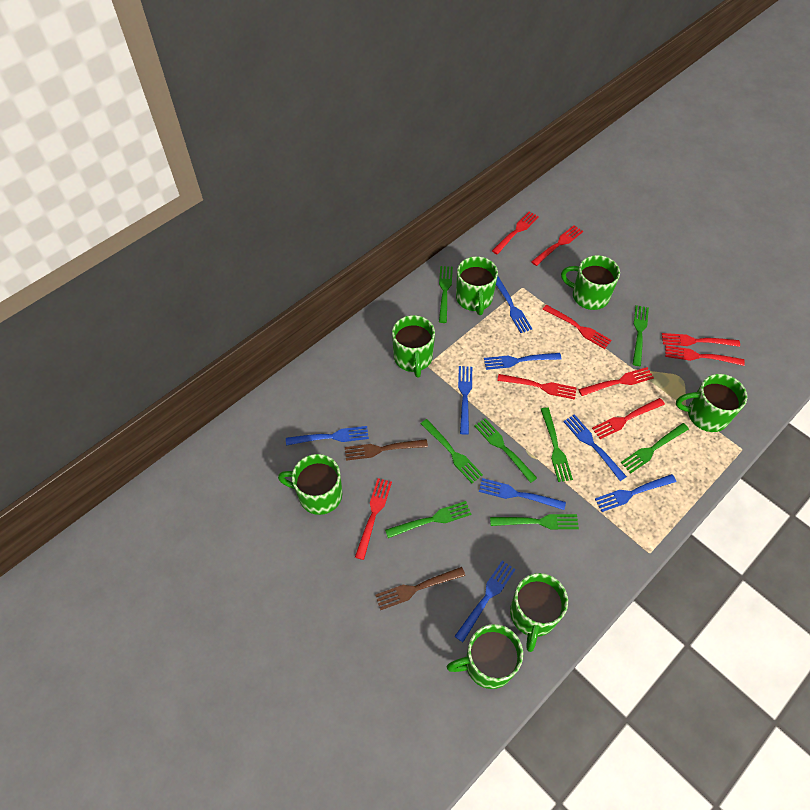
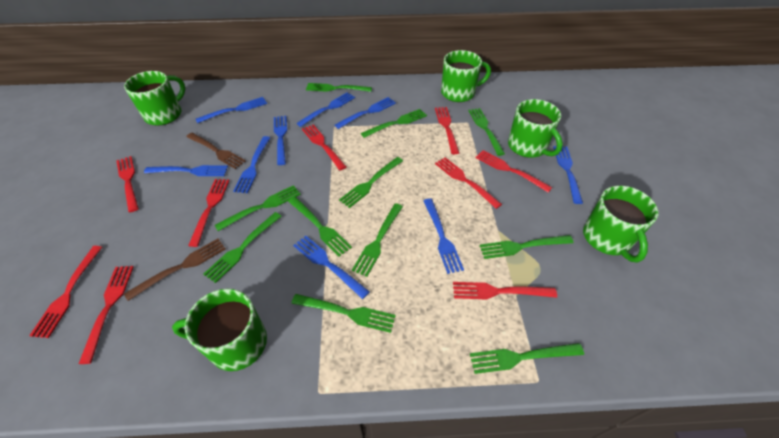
blue fork: 8 -> 9
green fork: 8 -> 11
green mug: 7 -> 5

